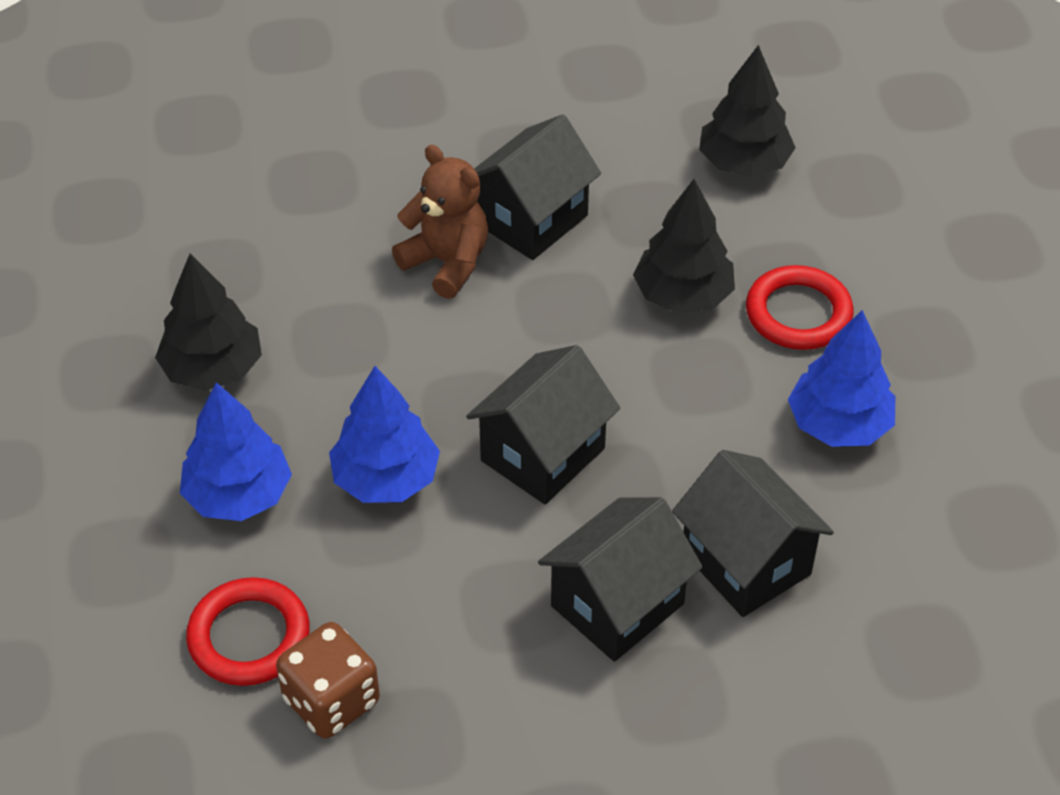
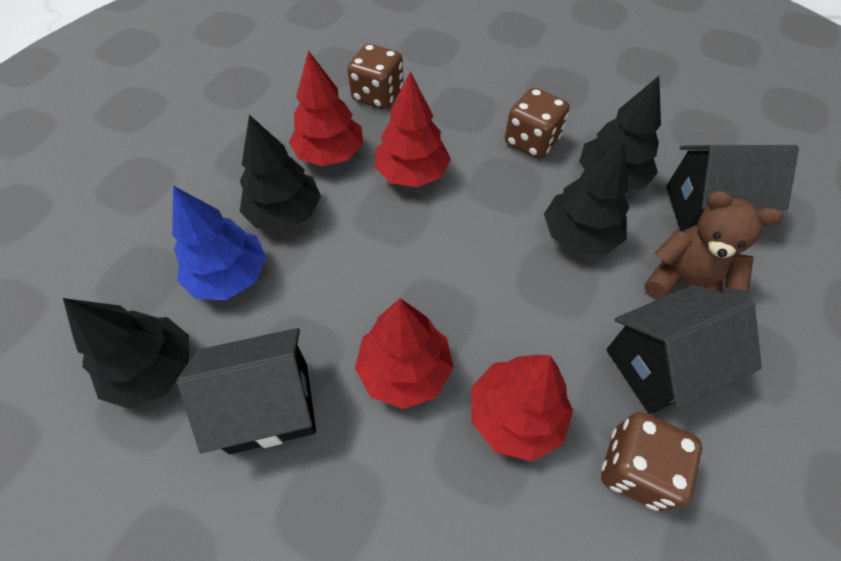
black house: 4 -> 3
black tree: 3 -> 4
blue tree: 3 -> 1
brown dice: 1 -> 3
red ring: 2 -> 0
red tree: 0 -> 4

